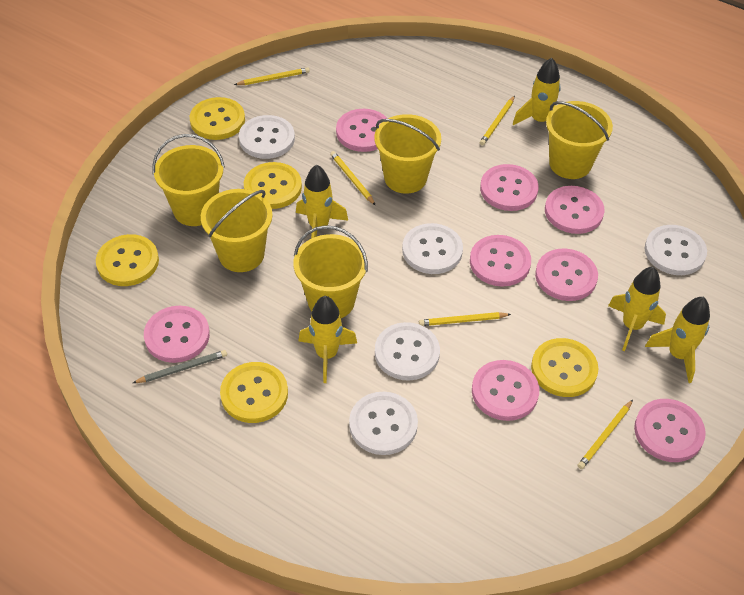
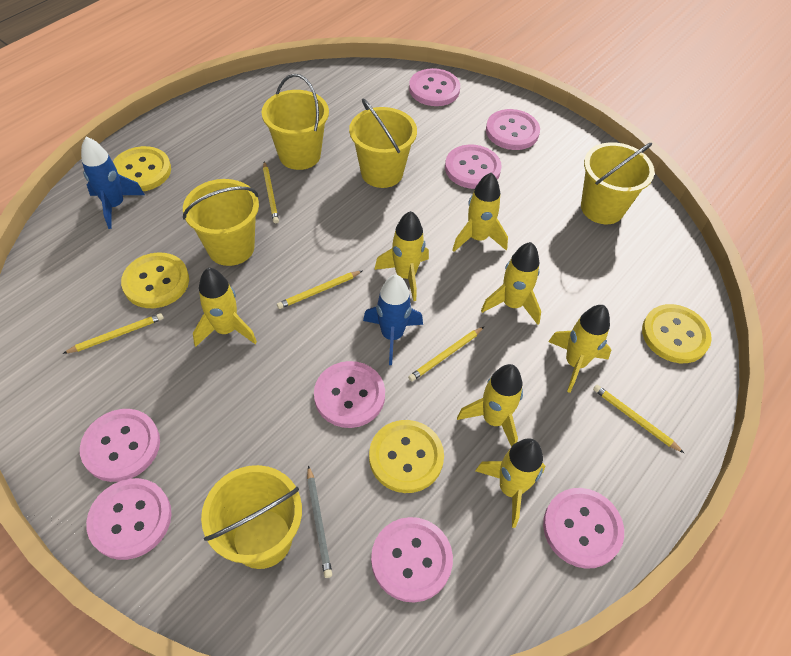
blue rocket: 0 -> 2
white button: 5 -> 0
yellow button: 5 -> 4
yellow rocket: 5 -> 7

